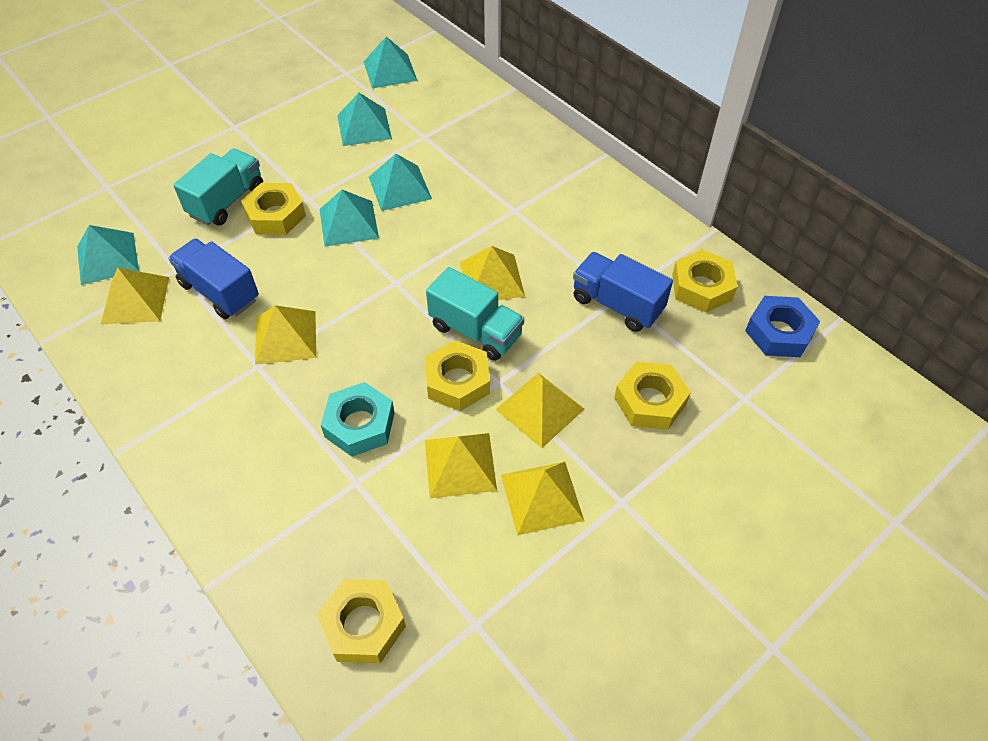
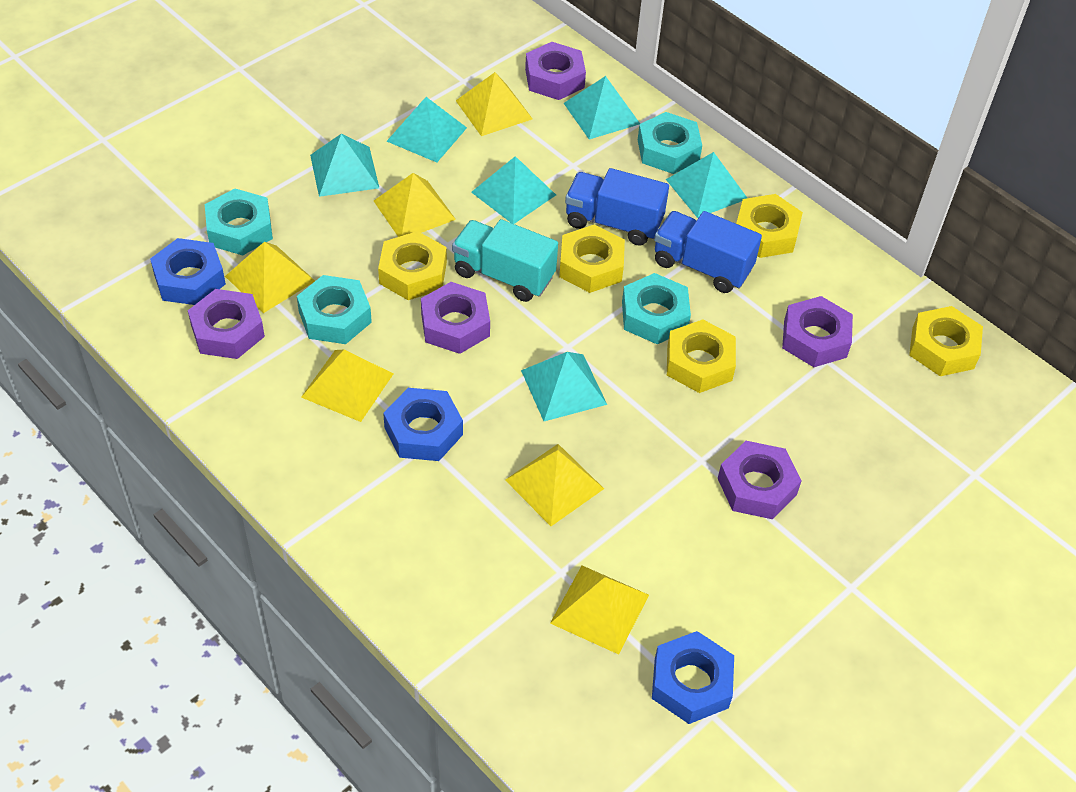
blue nut: 1 -> 3
purple nut: 0 -> 5
turquoise nut: 1 -> 4
turquoise pyramid: 5 -> 6
turquoise truck: 2 -> 1

